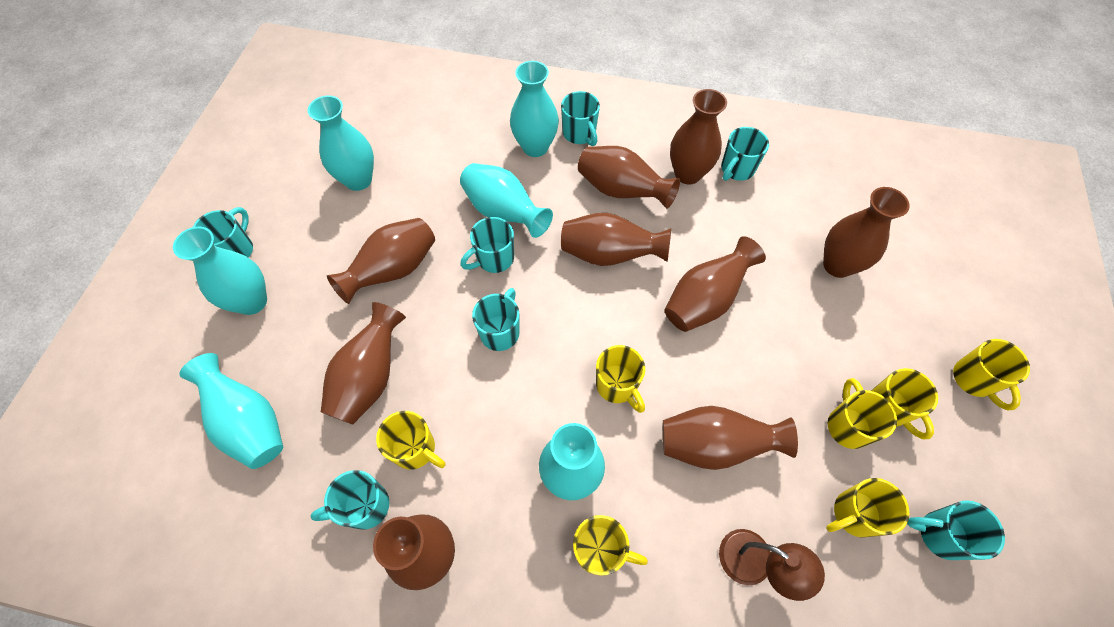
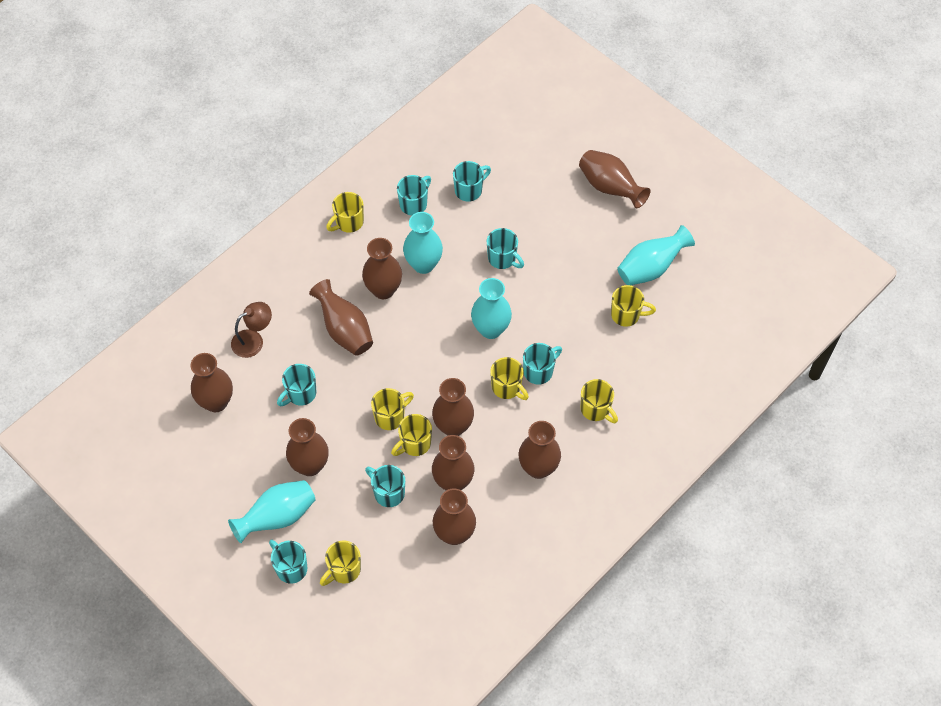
turquoise vase: 6 -> 4

